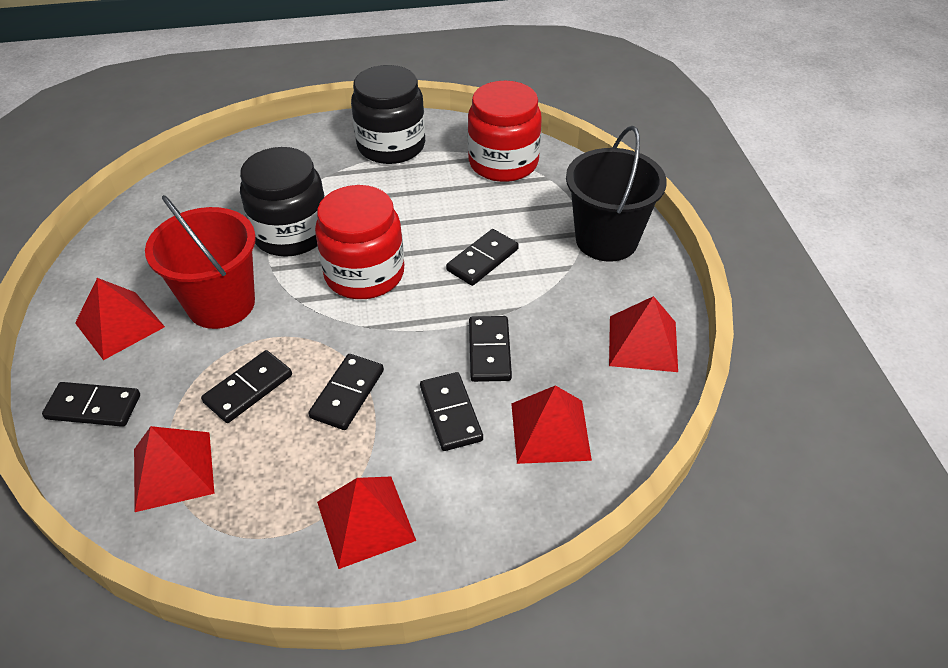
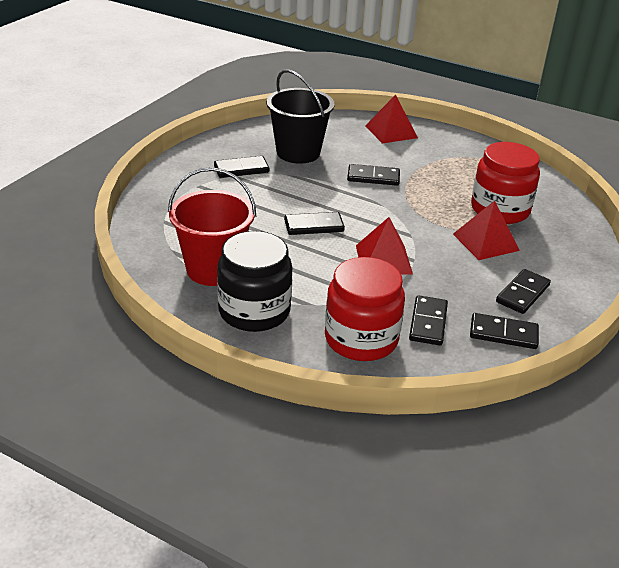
black jar: 2 -> 1
red pyramid: 5 -> 3

